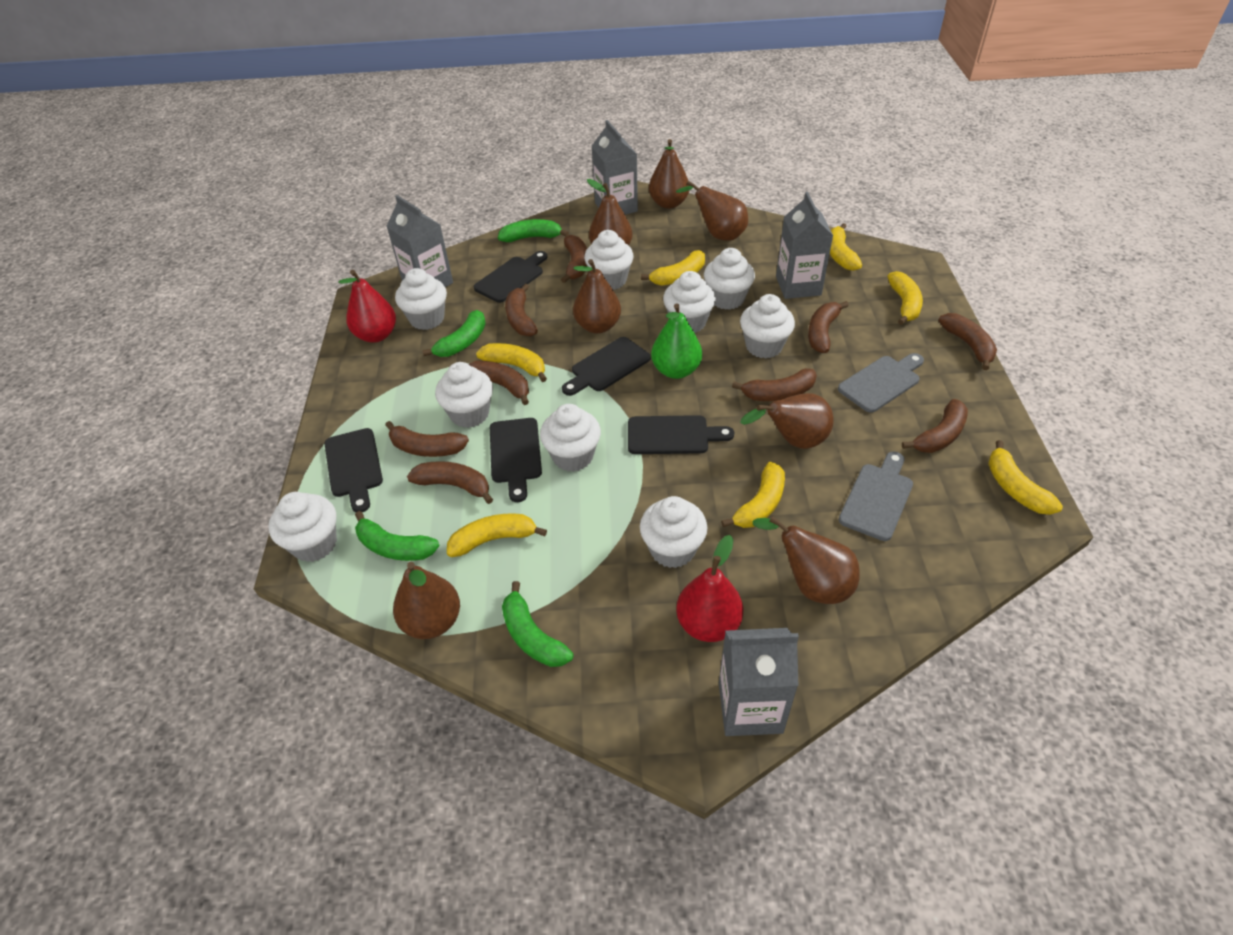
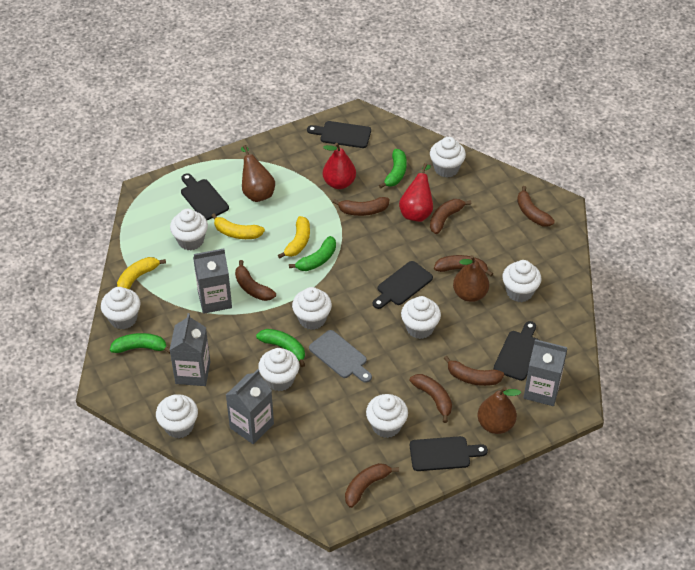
brown banana: 9 -> 8
brown pear: 7 -> 3
green pear: 1 -> 0
grey cutting board: 2 -> 1
yellow banana: 7 -> 3

